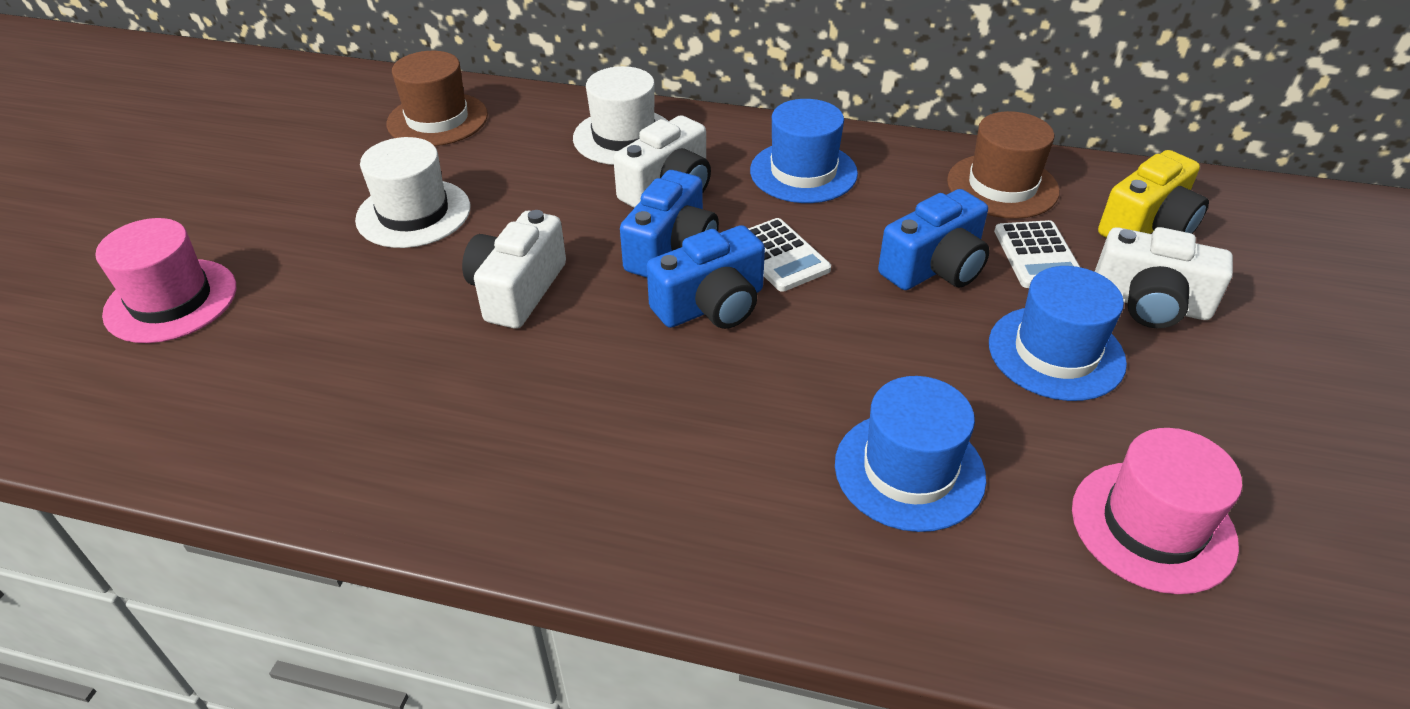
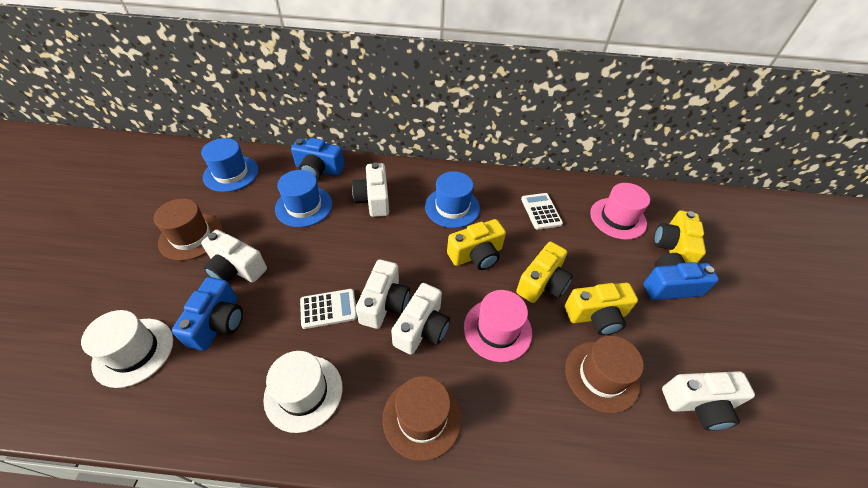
brown hat: 2 -> 3
white camera: 3 -> 5
yellow camera: 1 -> 4

